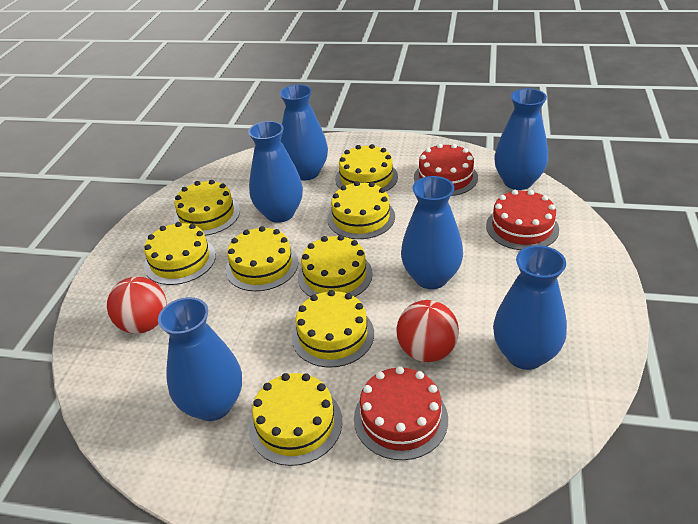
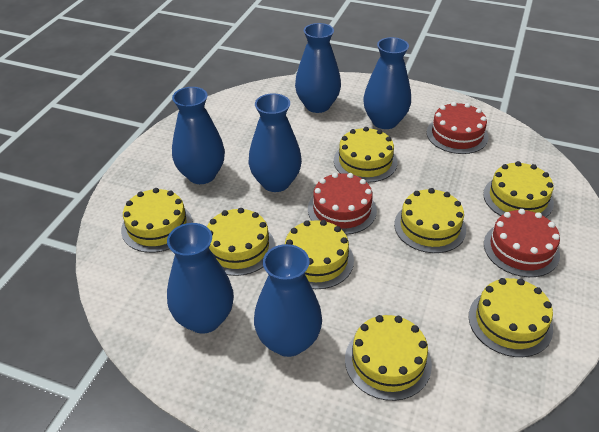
red ball: 2 -> 0

